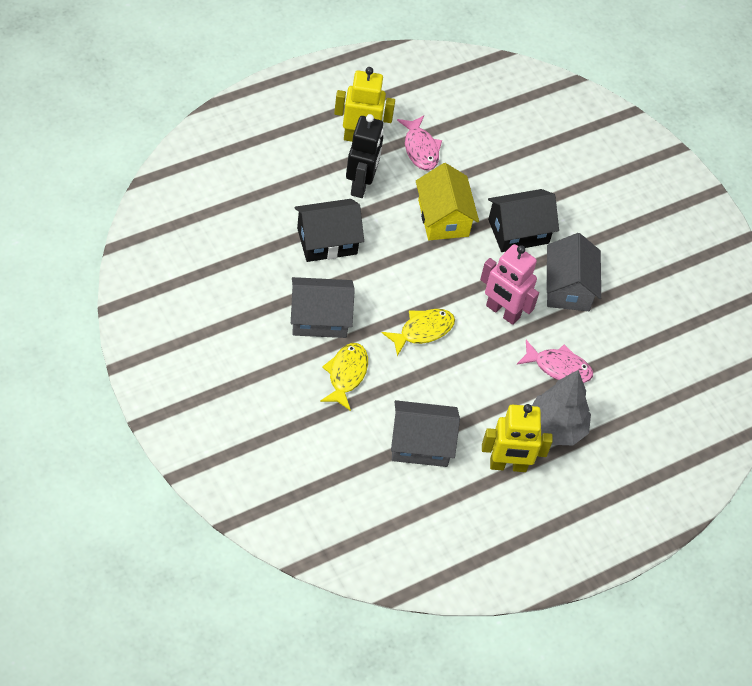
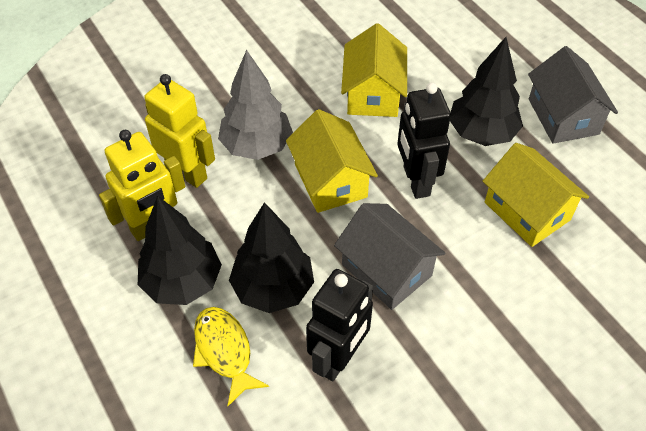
black house: 2 -> 0
black robot: 1 -> 2
black tree: 0 -> 3
grey house: 3 -> 2
pink fish: 2 -> 0
pink robot: 1 -> 0
yellow fish: 2 -> 1
yellow house: 1 -> 3

